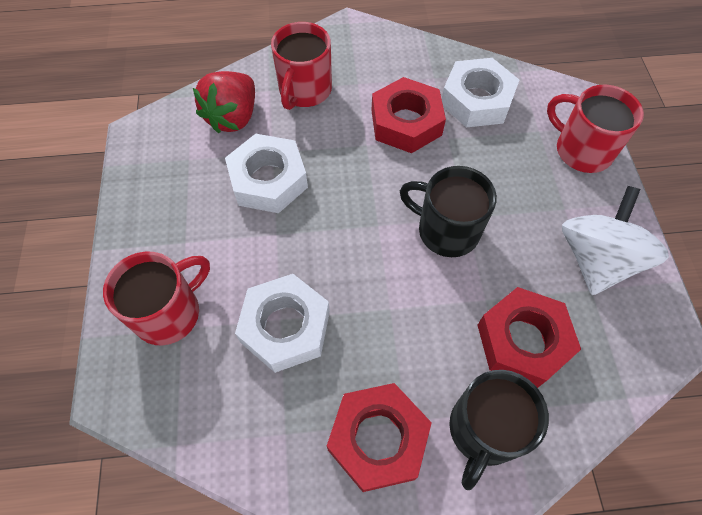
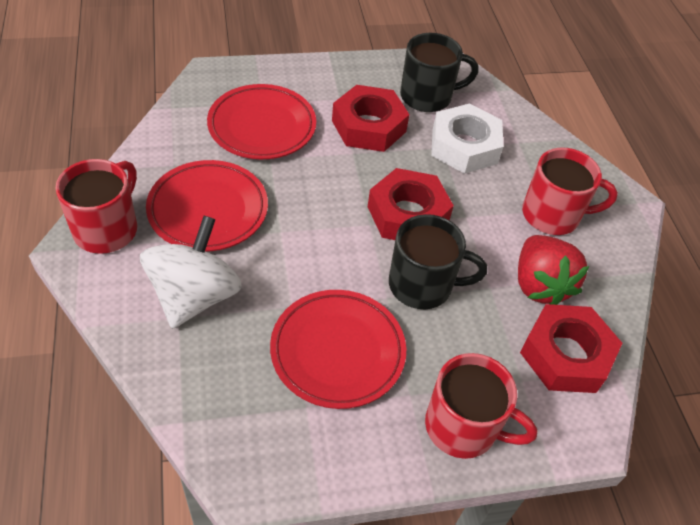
red plate: 0 -> 3
white nut: 3 -> 1

